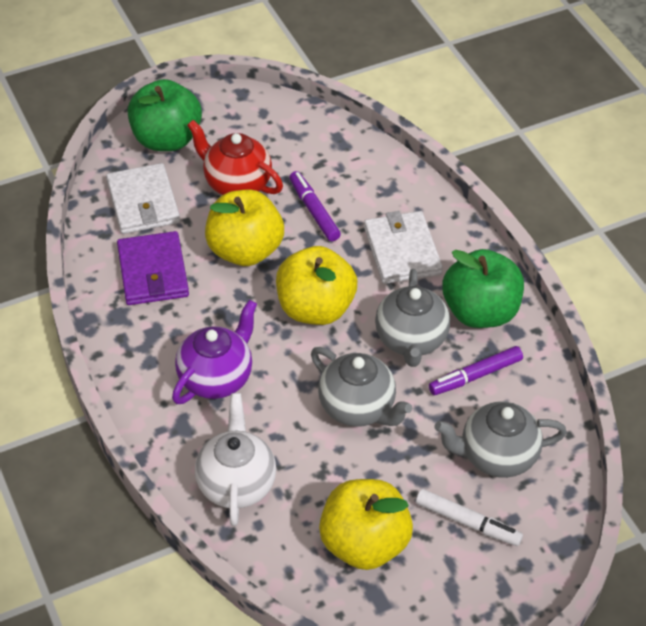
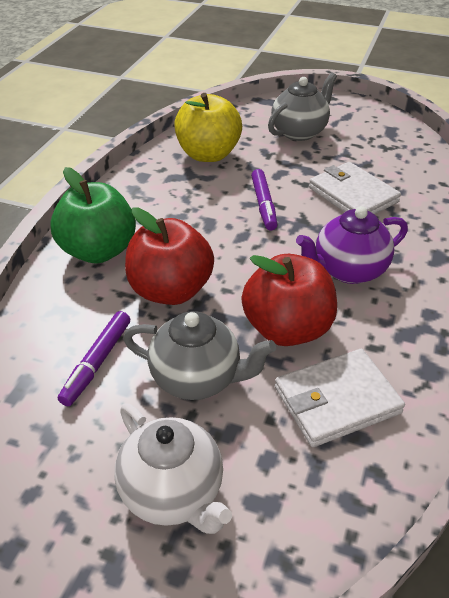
green apple: 2 -> 1
grey teapot: 3 -> 2
purple wallet: 1 -> 0
red apple: 0 -> 2
red teapot: 1 -> 0
white marker: 1 -> 0
yellow apple: 3 -> 1

